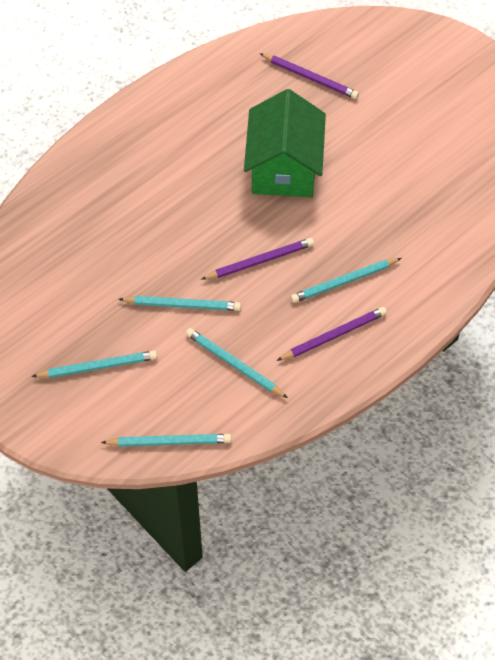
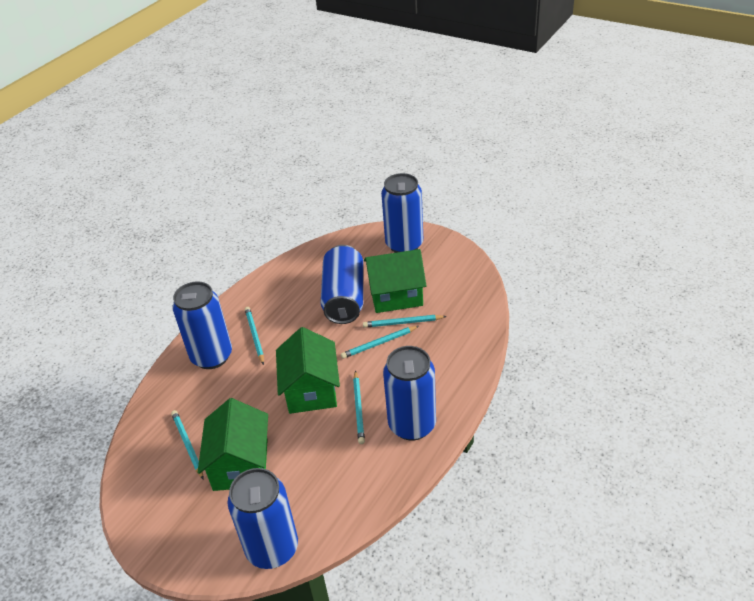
blue can: 0 -> 5
green house: 1 -> 3
purple pencil: 3 -> 0

